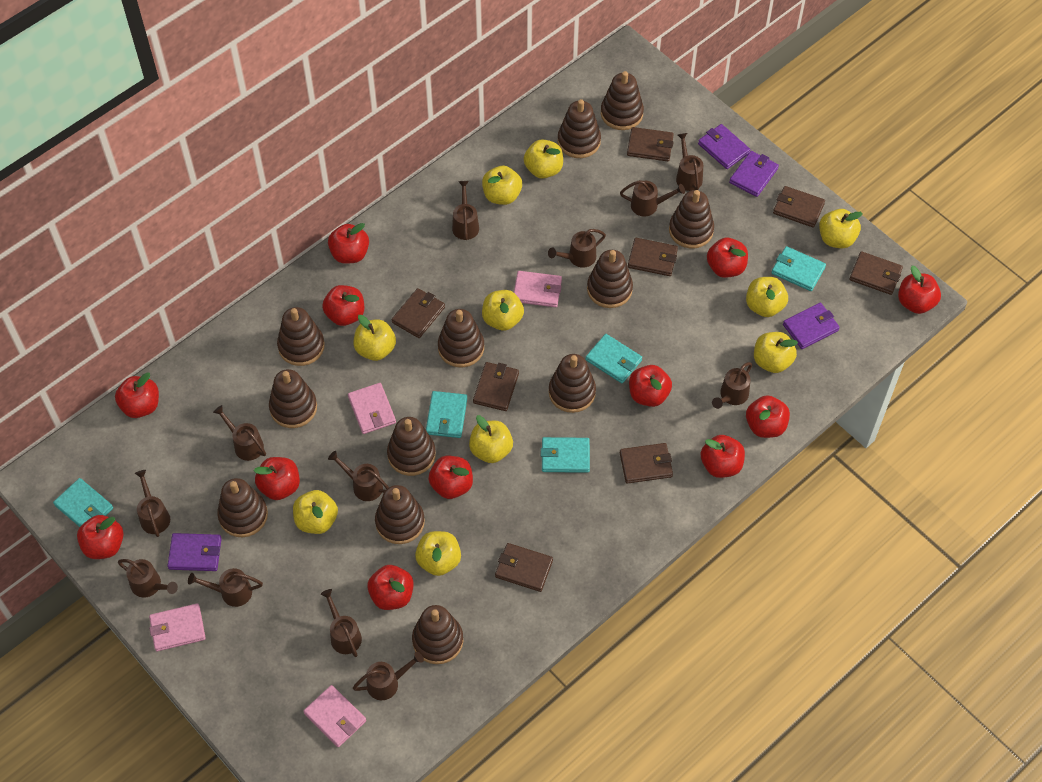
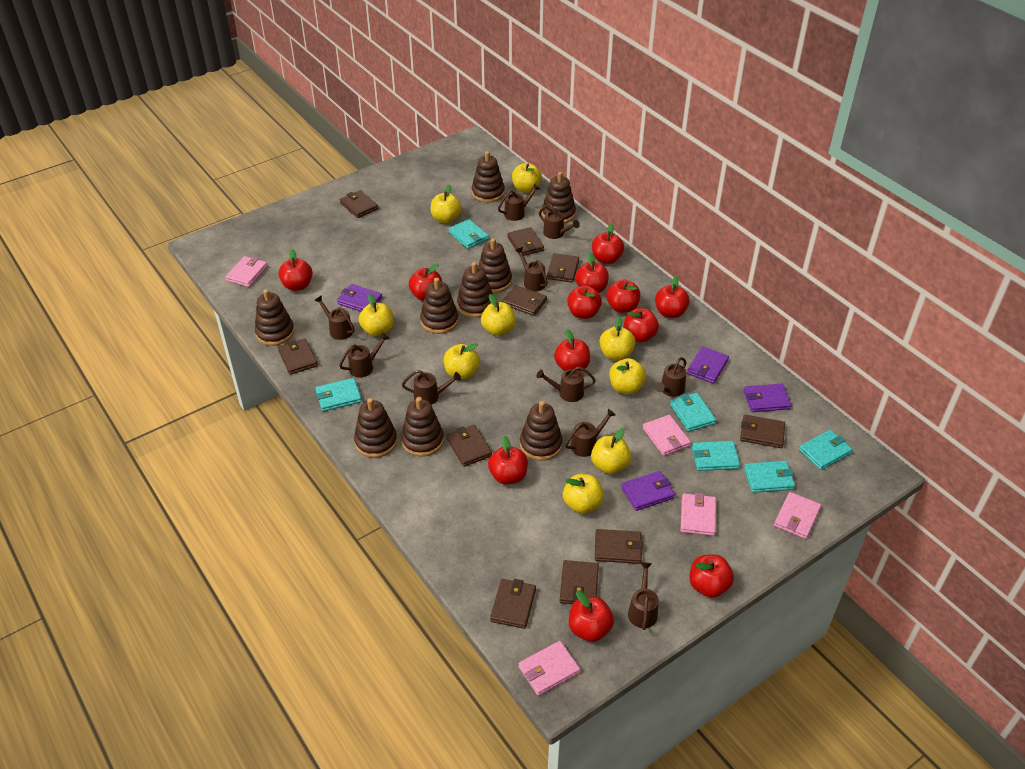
brown stacking toy: 12 -> 9
brown wallet: 8 -> 10
brown watering can: 12 -> 10
pink wallet: 4 -> 5
turquoise wallet: 5 -> 6
yellow apple: 10 -> 9

